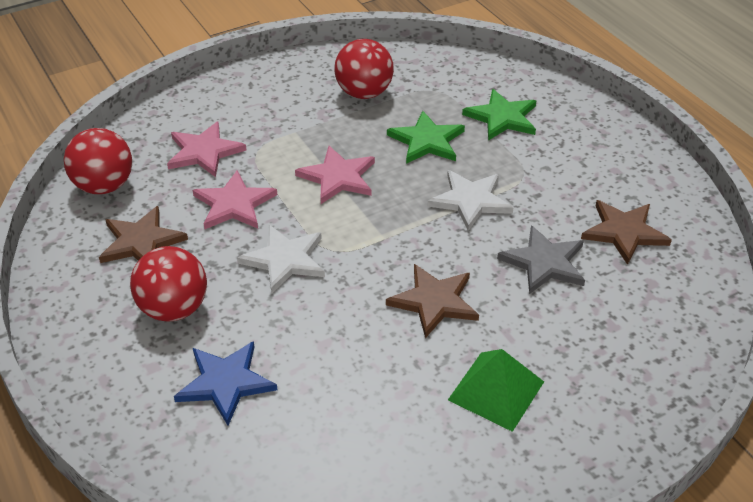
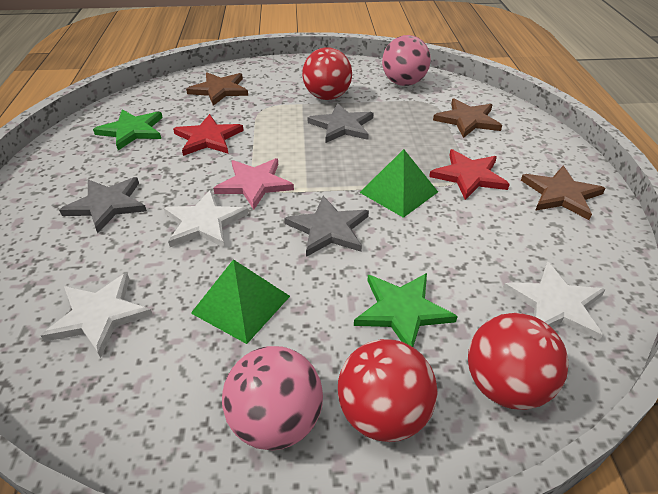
blue star: 1 -> 0
green pyramid: 1 -> 2
grey star: 1 -> 3
pink ball: 0 -> 2
pink star: 3 -> 1
red star: 0 -> 2
white star: 2 -> 3

